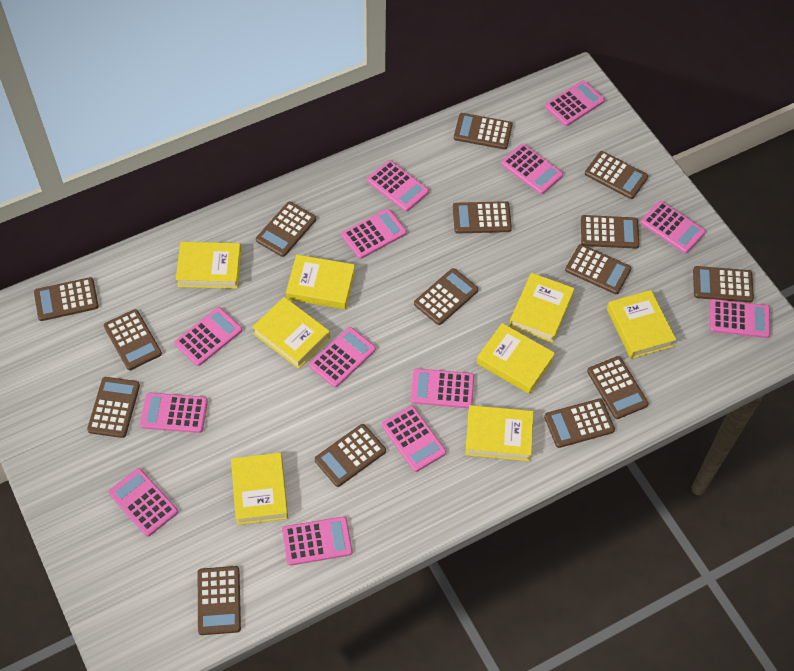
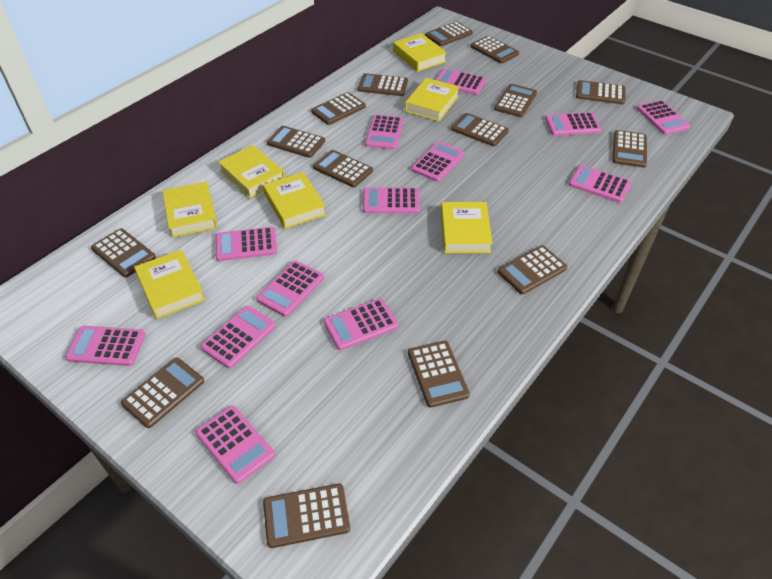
yellow book: 8 -> 7

